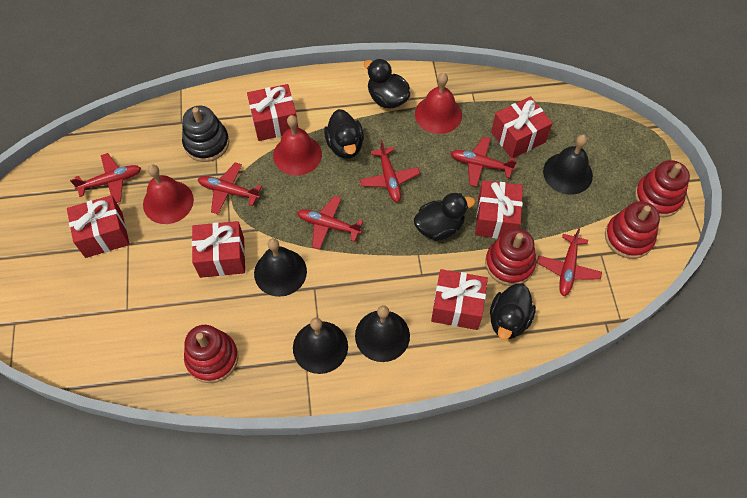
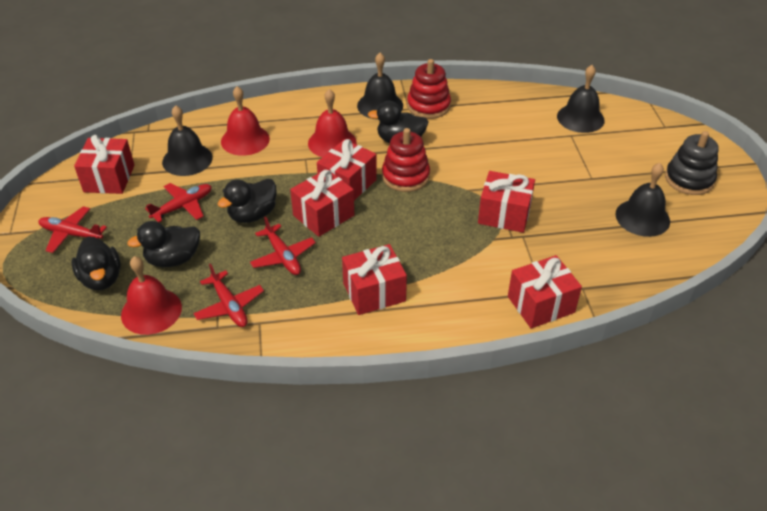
red plane: 6 -> 4
red stacking toy: 4 -> 2

